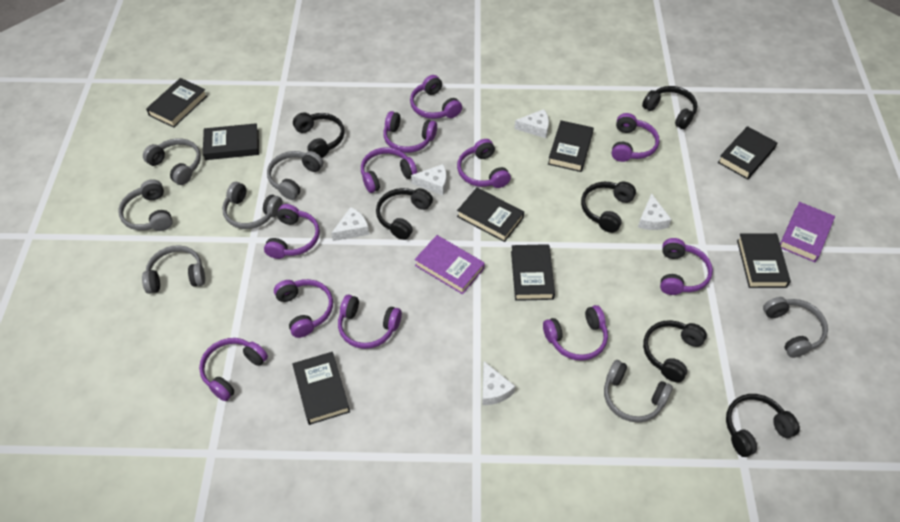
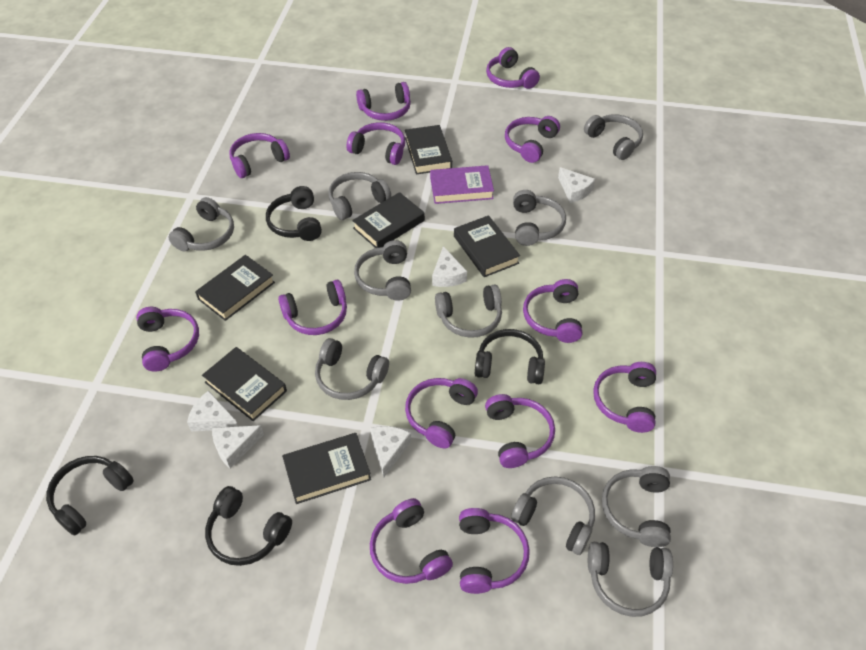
black book: 8 -> 6
black headphones: 6 -> 4
grey headphones: 7 -> 10
purple book: 2 -> 1
purple headphones: 11 -> 13

